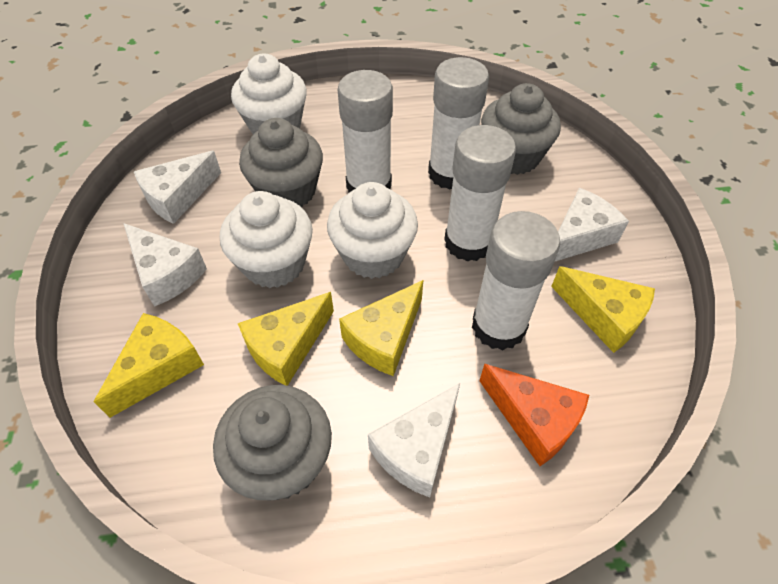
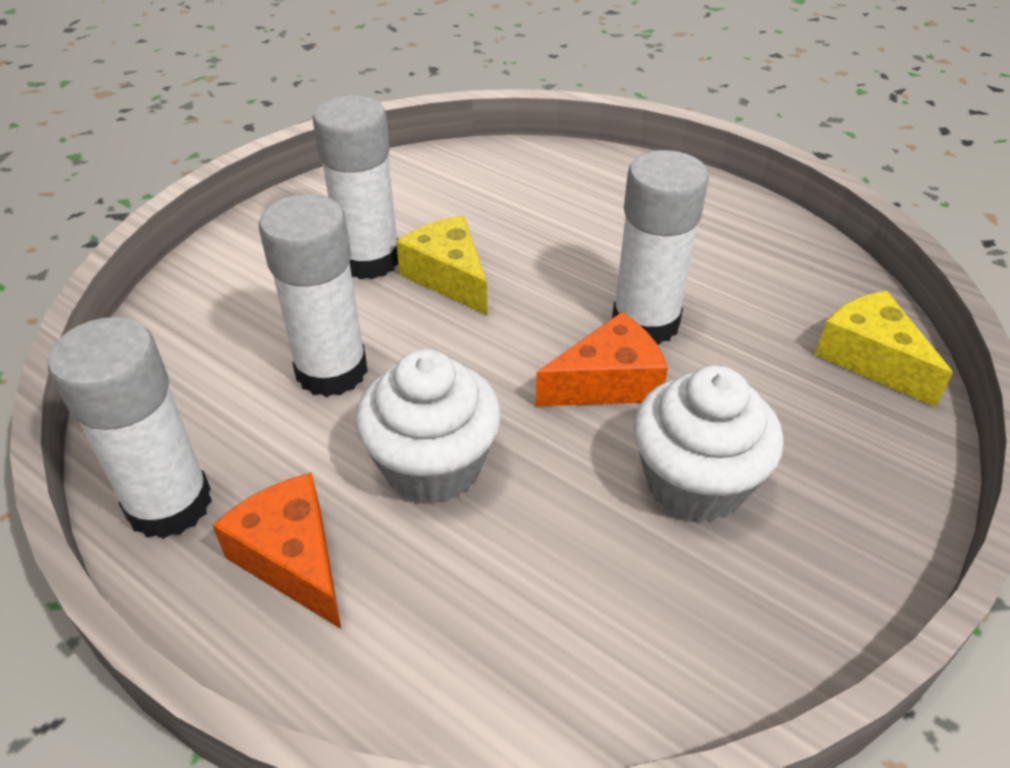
grey cupcake: 3 -> 0
orange cheese: 1 -> 2
white cheese: 4 -> 0
white cupcake: 3 -> 2
yellow cheese: 4 -> 2

